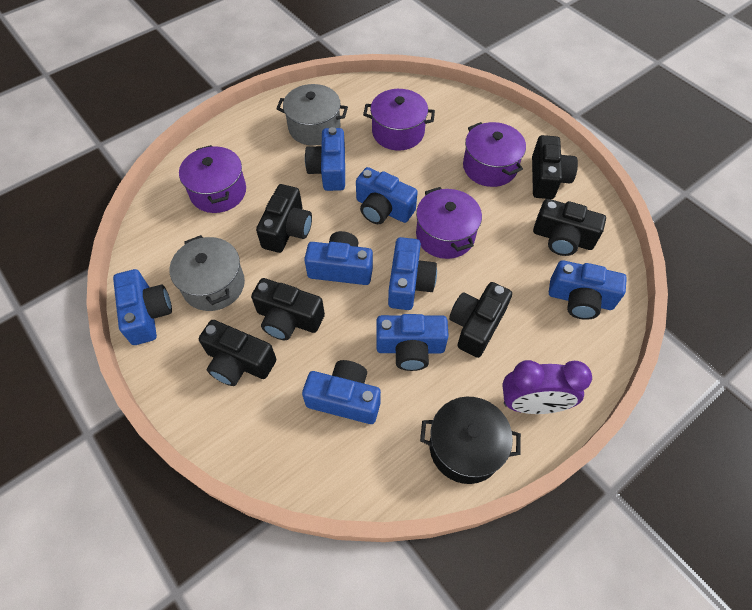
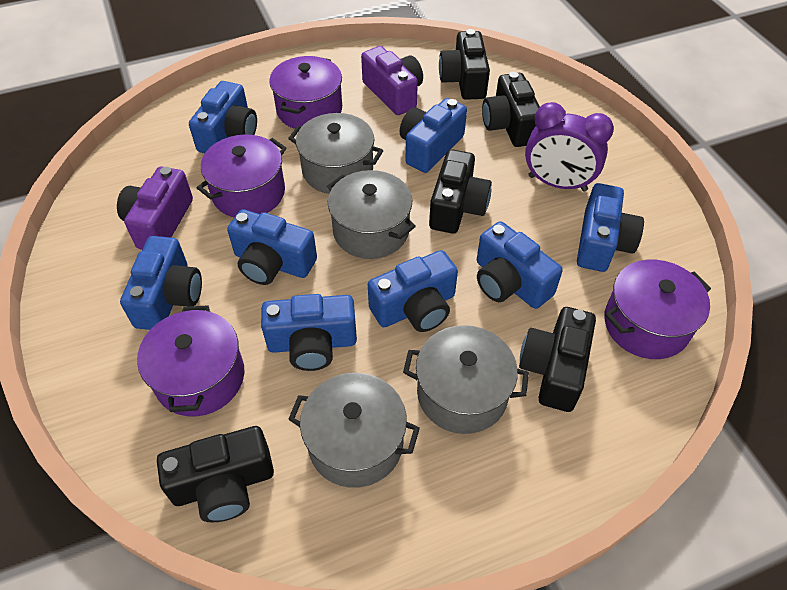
black camera: 6 -> 5
black pot: 1 -> 0
grey pot: 2 -> 4
purple camera: 0 -> 2

